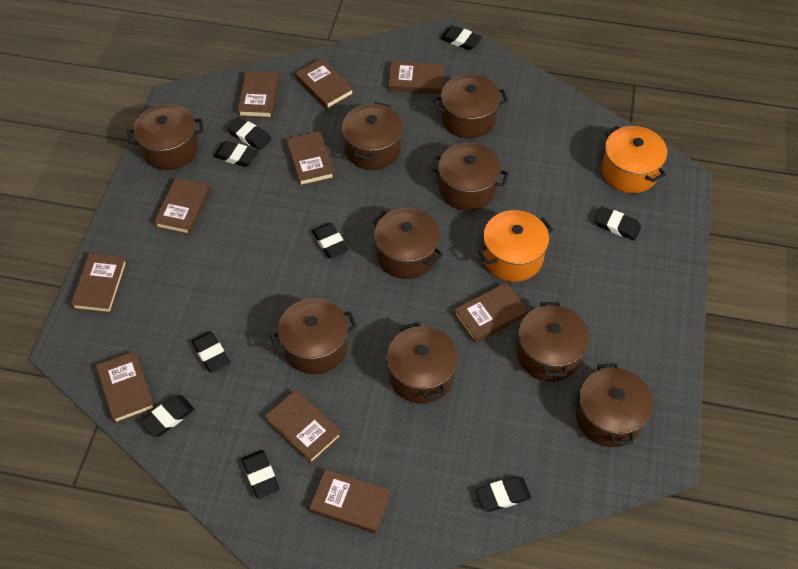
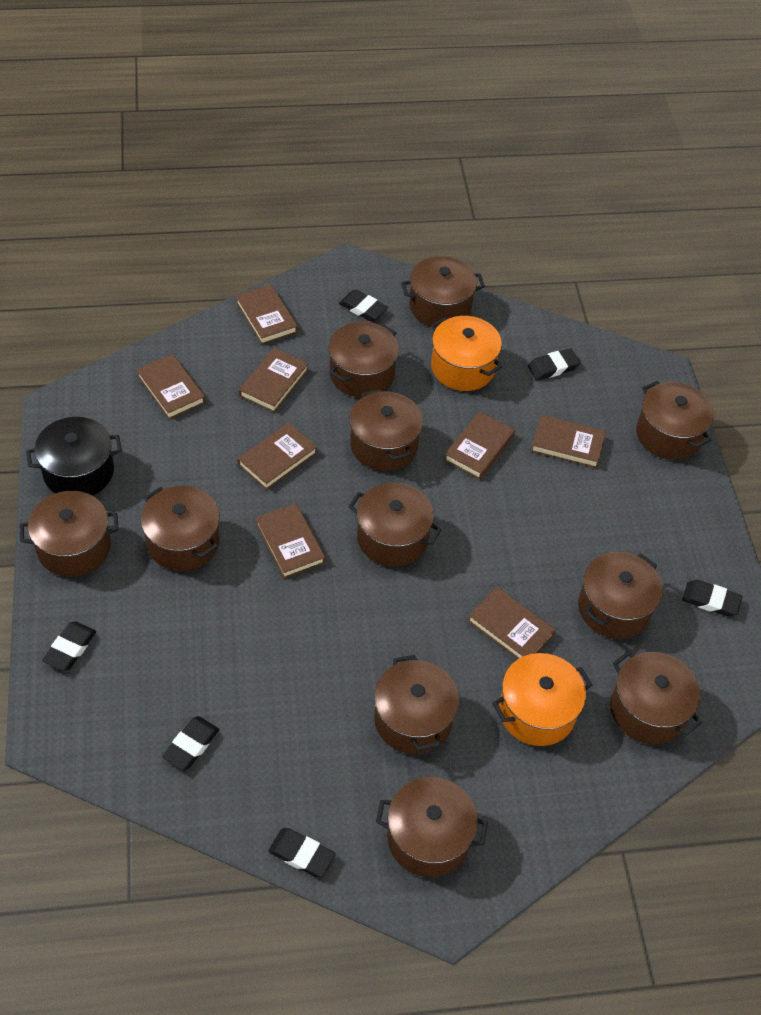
black eraser: 9 -> 6
black pot: 0 -> 1
brown book: 10 -> 8
brown pot: 9 -> 11

